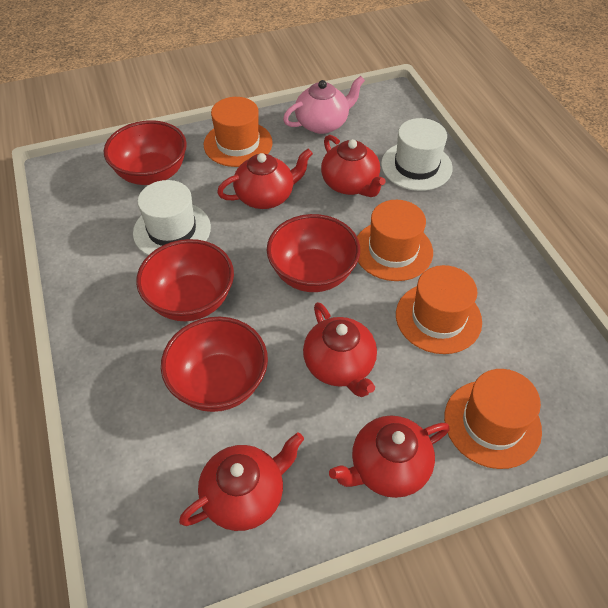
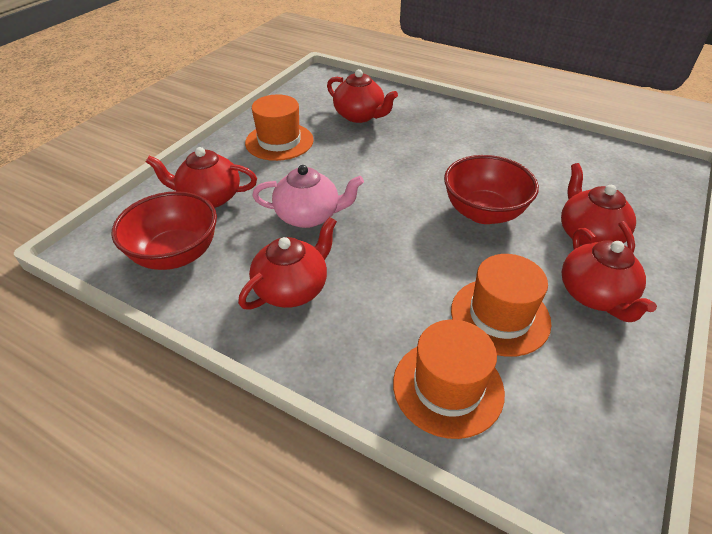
orange hat: 4 -> 3
red bowl: 4 -> 2
white hat: 2 -> 0

